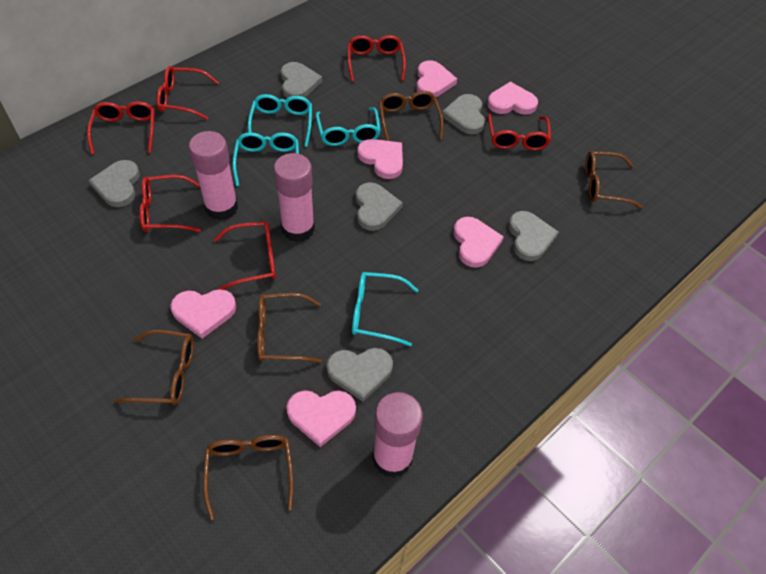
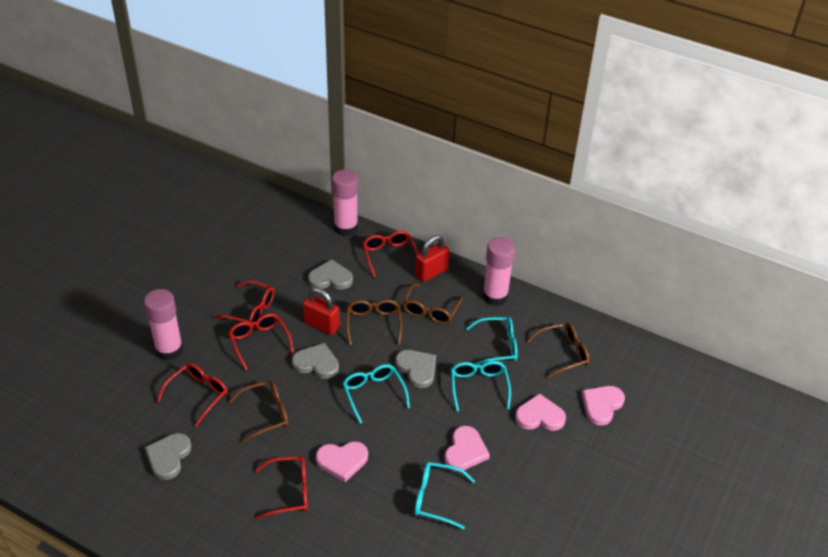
brown glasses: 5 -> 4
grey heart: 6 -> 4
pink heart: 6 -> 4
red glasses: 6 -> 5
red padlock: 0 -> 2

